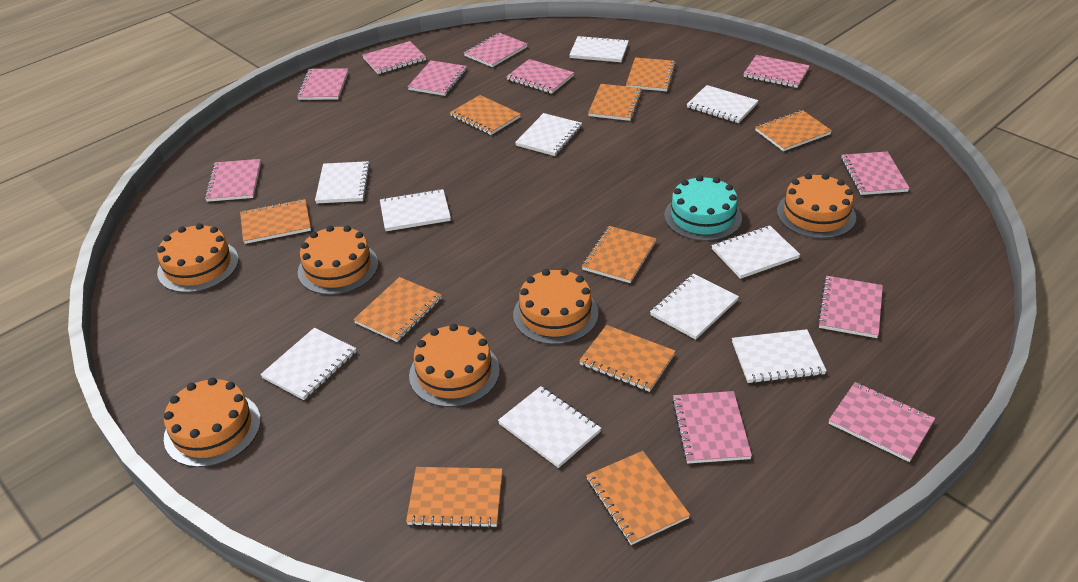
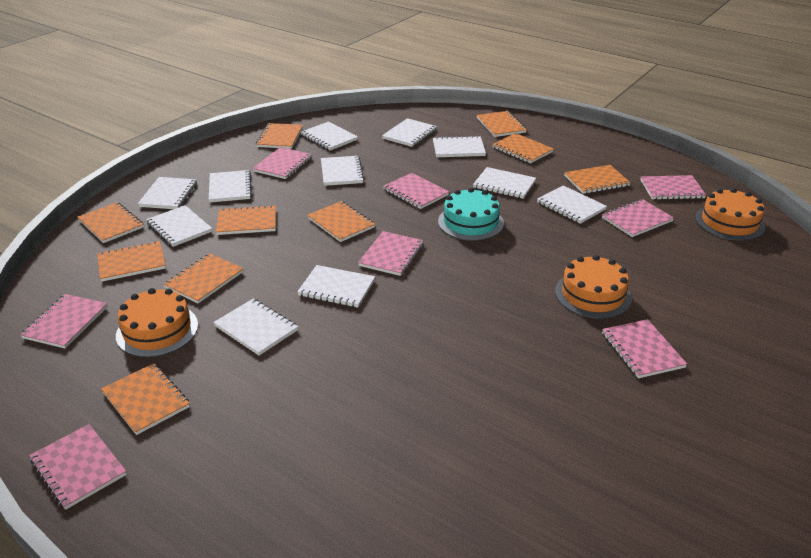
orange cake: 6 -> 3
pink notebook: 11 -> 8
white notebook: 10 -> 11

